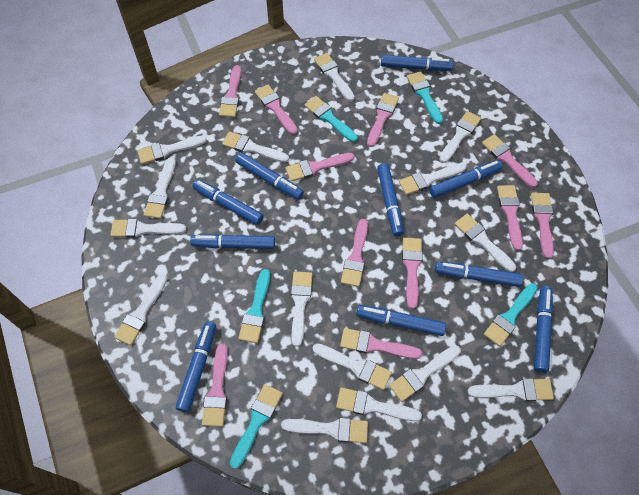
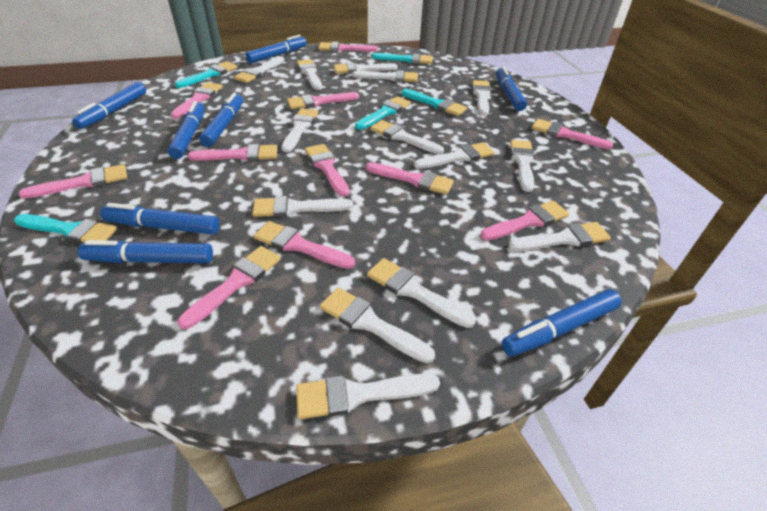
blue marker: 10 -> 8
white brush: 15 -> 14

